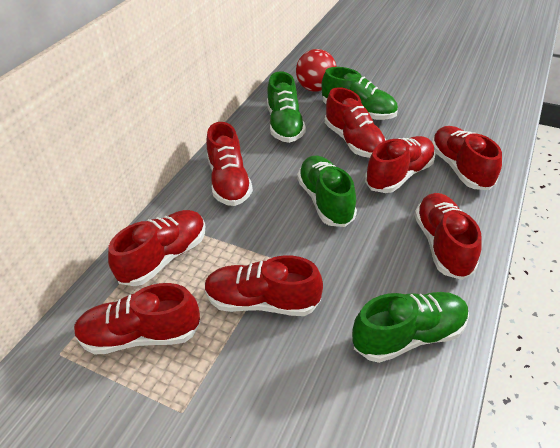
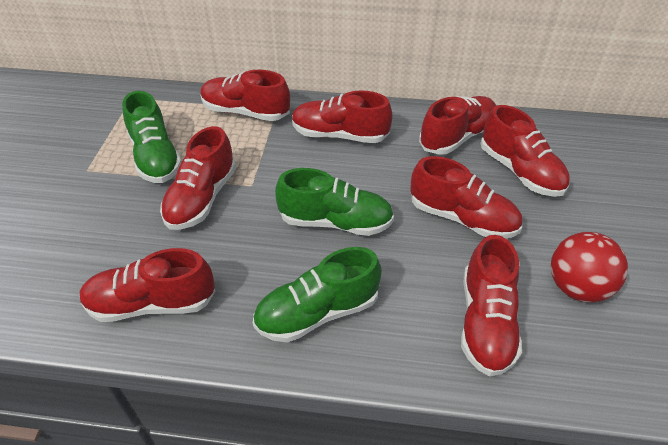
green shoe: 4 -> 3

